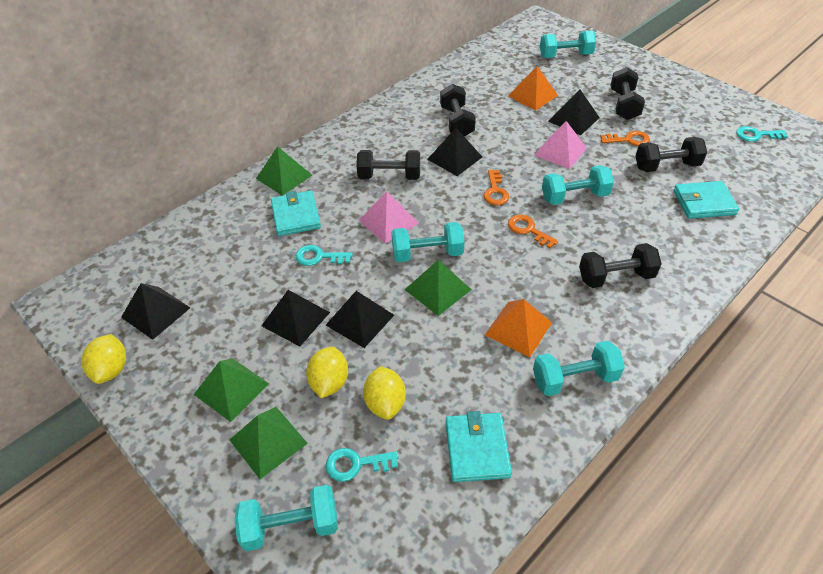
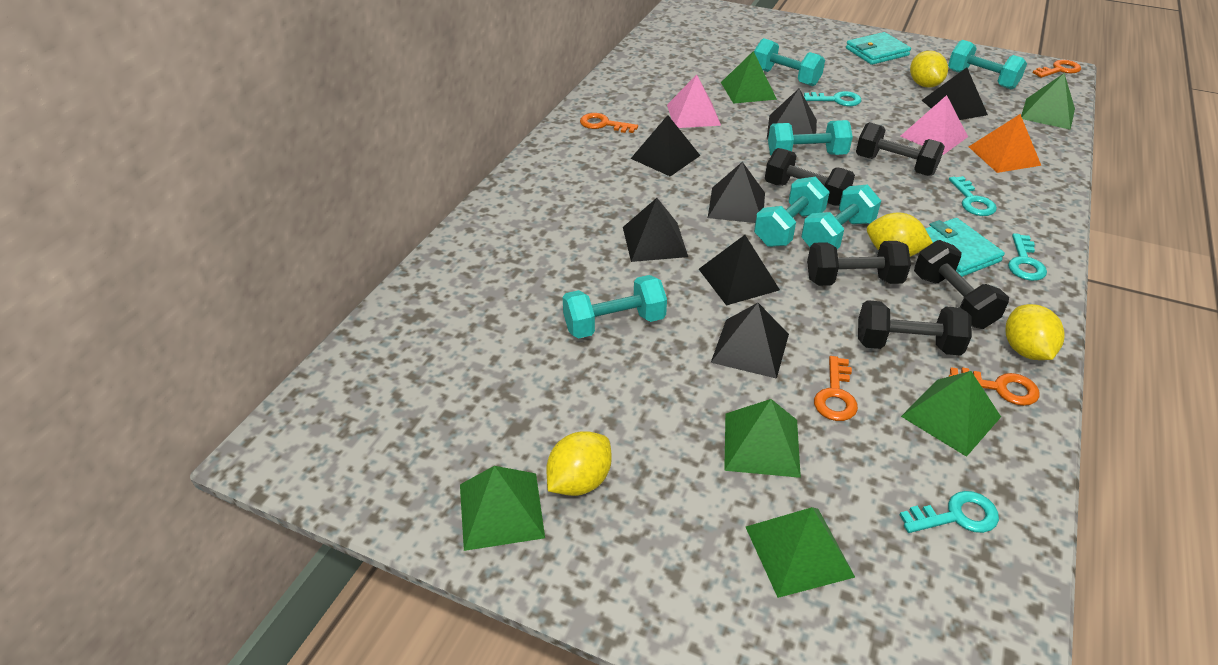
black pyramid: 5 -> 7
green pyramid: 4 -> 6
orange key: 3 -> 4
orange pyramid: 2 -> 1
turquoise dumbbell: 5 -> 6
turquoise key: 3 -> 4
turquoise wallet: 3 -> 2
yellow lemon: 3 -> 4

